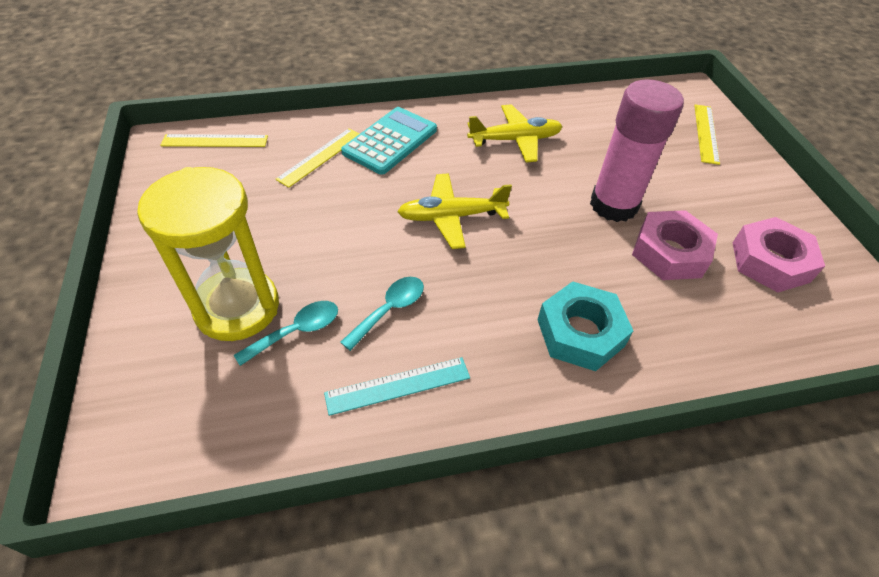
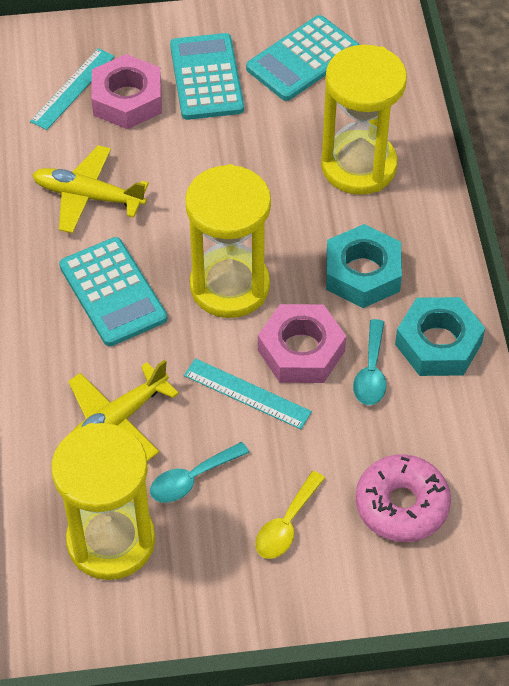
pink donut: 0 -> 1
pink glue stick: 1 -> 0
turquoise calculator: 1 -> 3
turquoise nut: 1 -> 2
turquoise ruler: 1 -> 2
yellow hourglass: 1 -> 3
yellow ruler: 3 -> 0
yellow spoon: 0 -> 1

